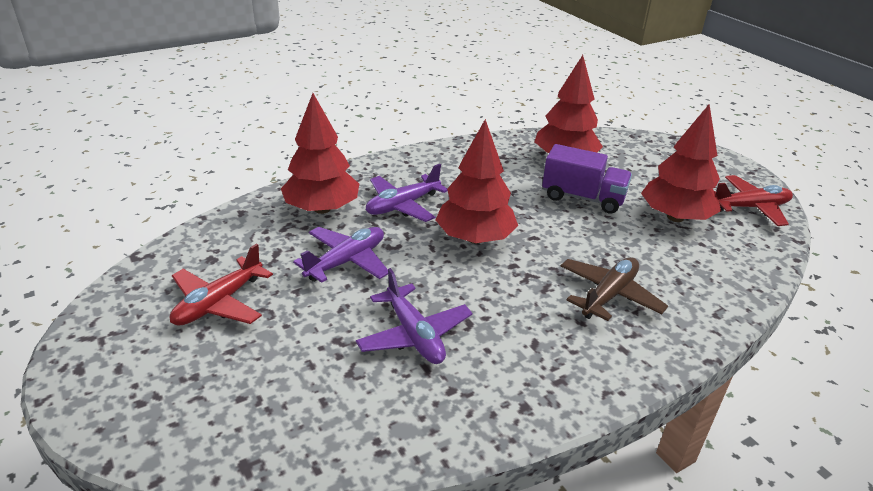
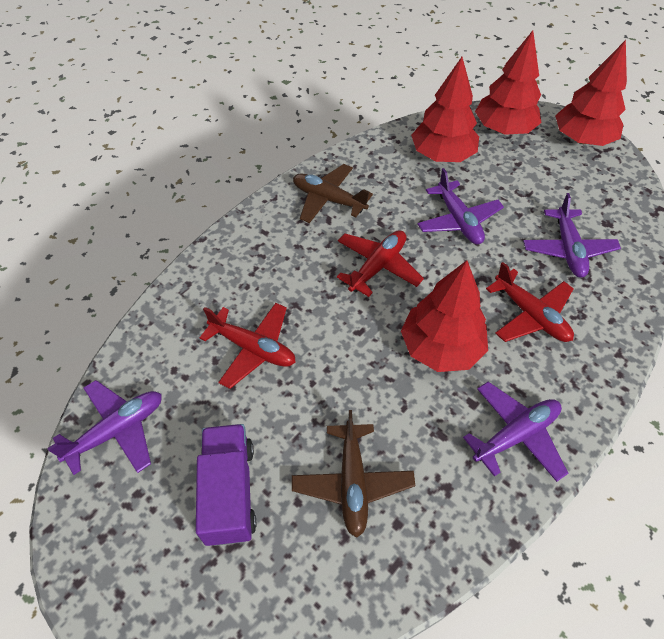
brown plane: 1 -> 2
purple plane: 3 -> 4
red plane: 2 -> 3

